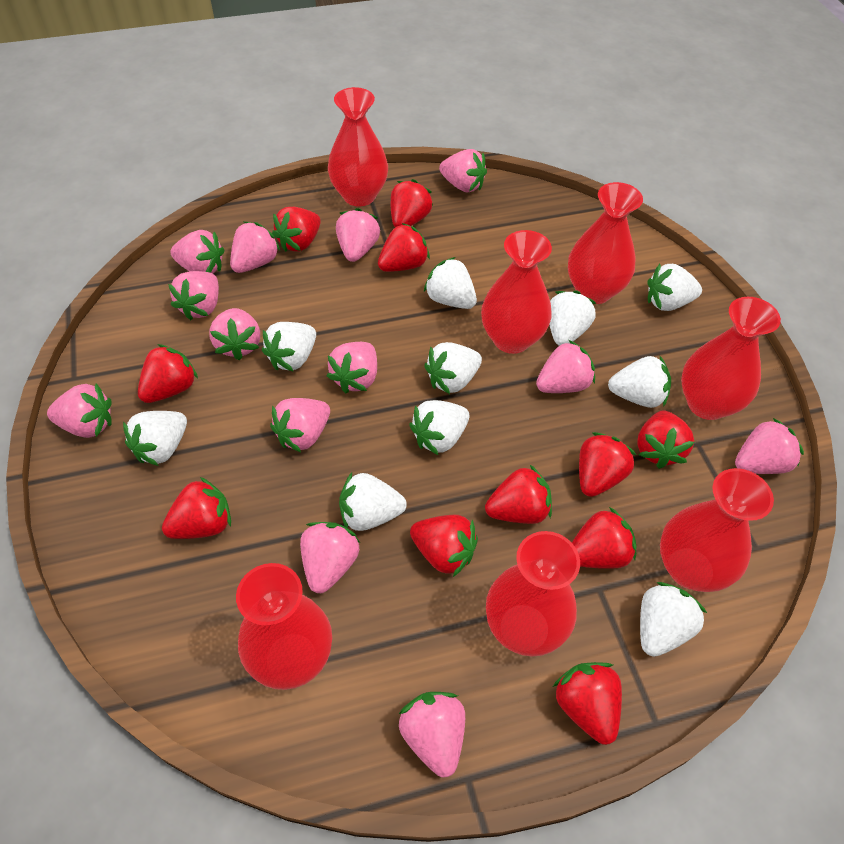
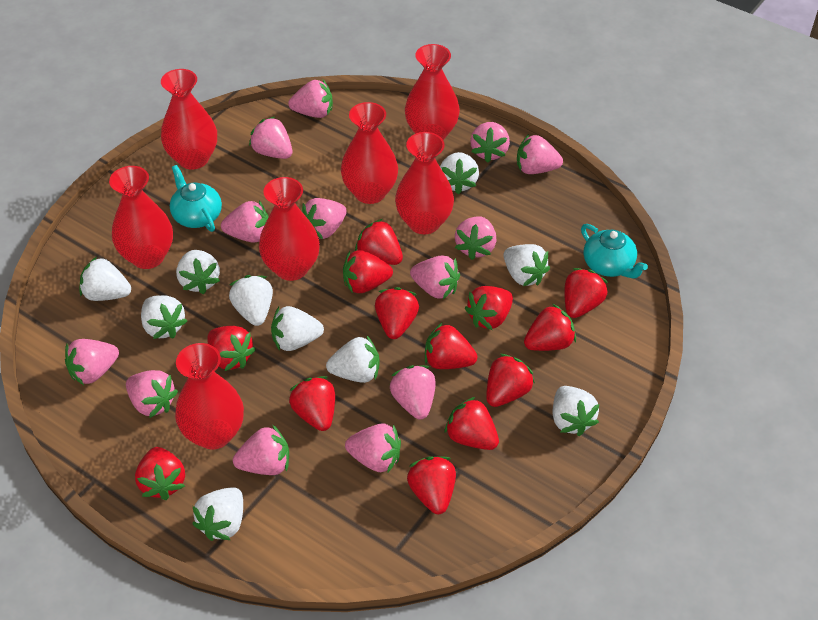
red strawberry: 11 -> 13
turquoise teapot: 0 -> 2

